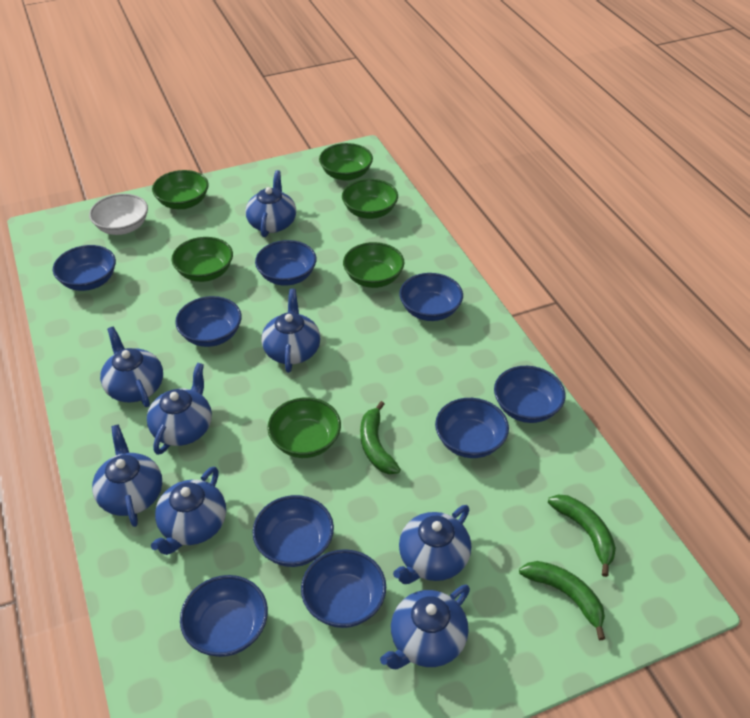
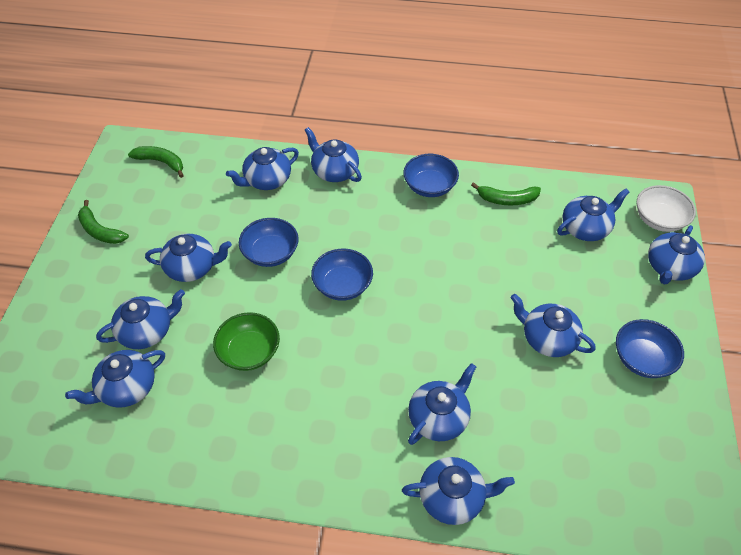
blue bowl: 9 -> 4
blue teapot: 8 -> 10
green bowl: 6 -> 1

